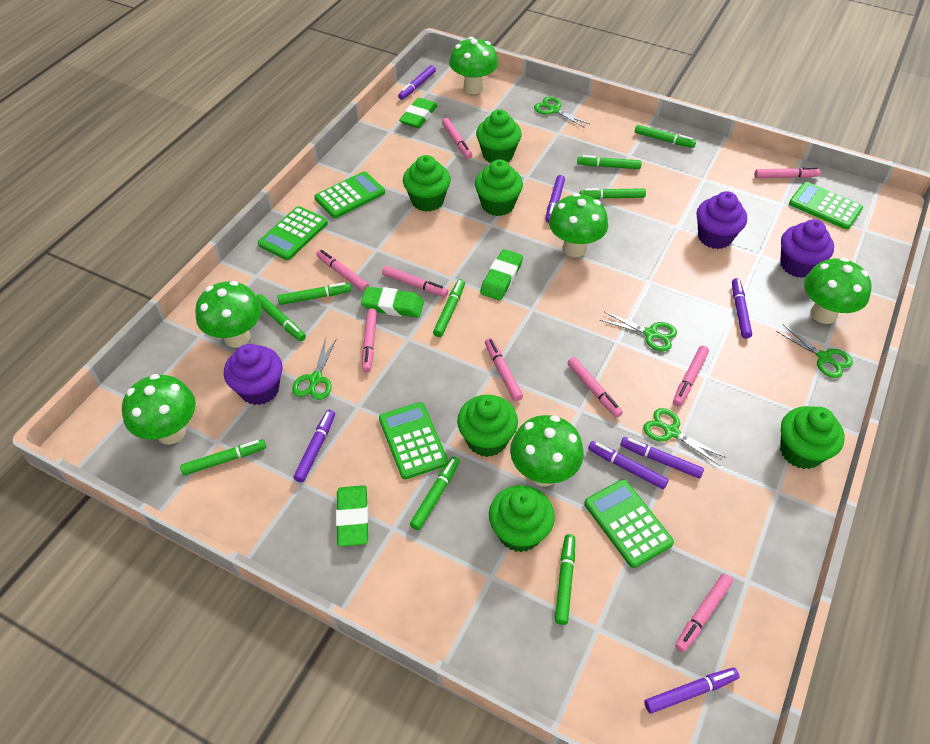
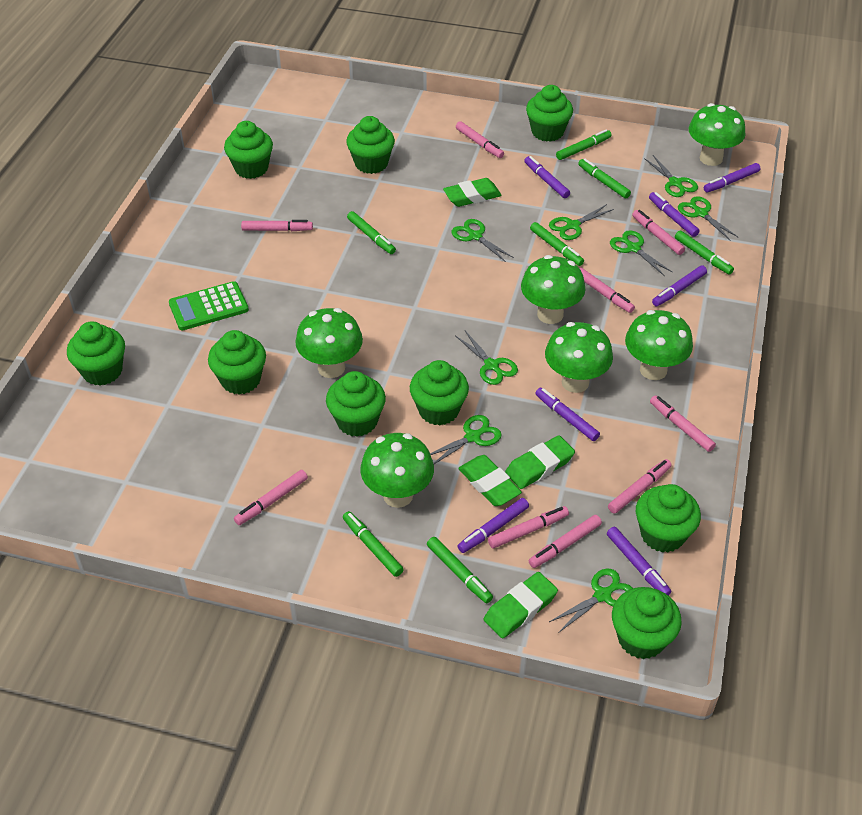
green calculator: 5 -> 1
green cupcake: 6 -> 9
green marker: 9 -> 7
green scissors: 5 -> 8
purple cupcake: 3 -> 0

